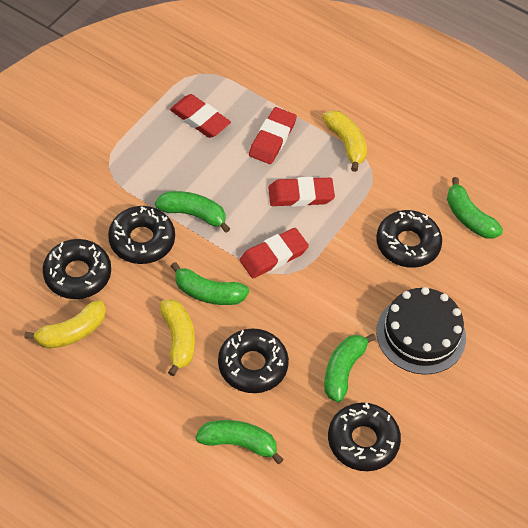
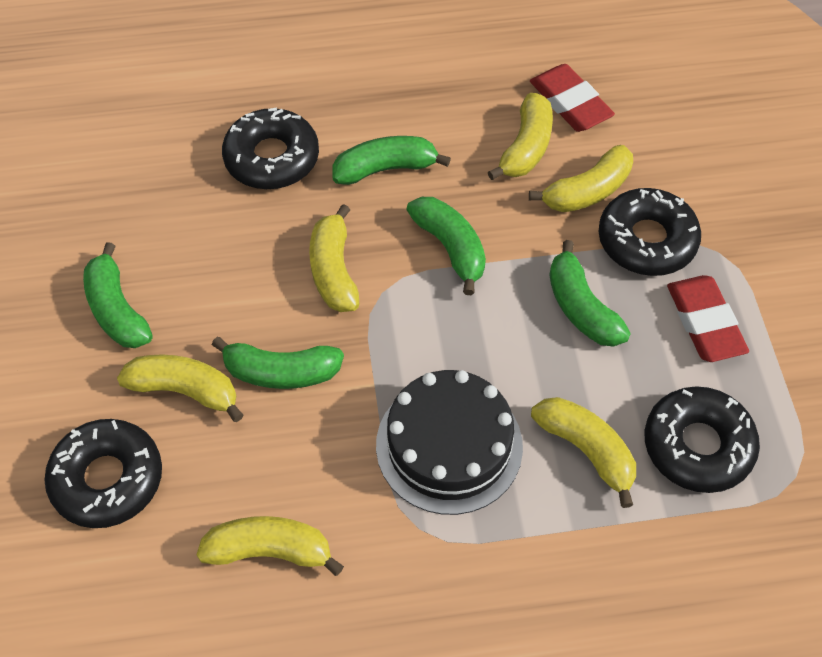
black donut: 5 -> 4
red eraser: 4 -> 2
yellow banana: 3 -> 6

